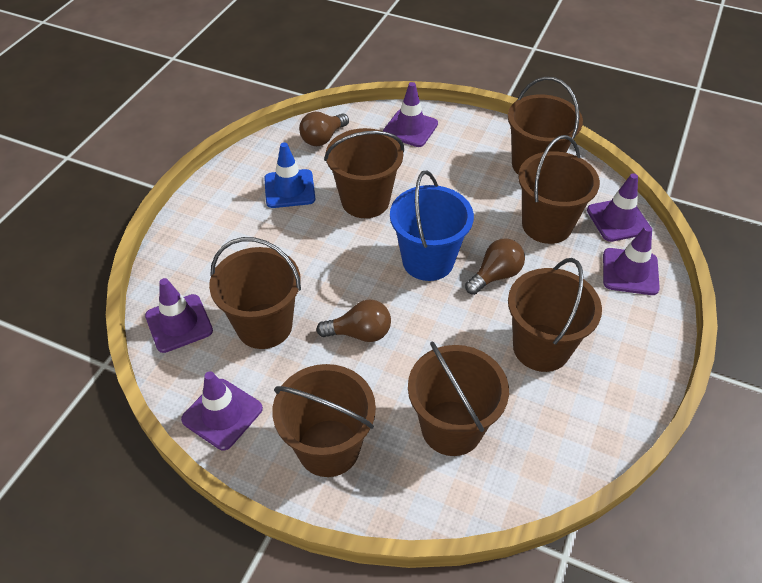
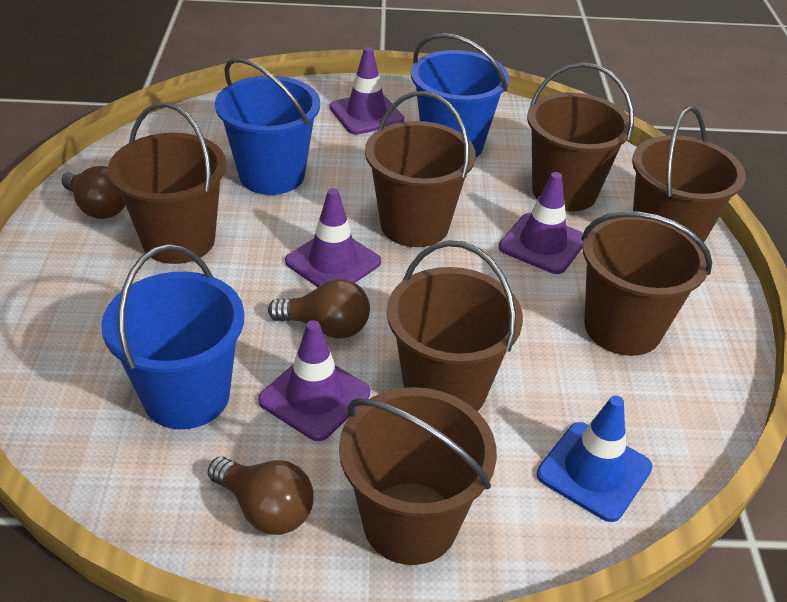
blue bucket: 1 -> 3
purple traffic cone: 5 -> 4

